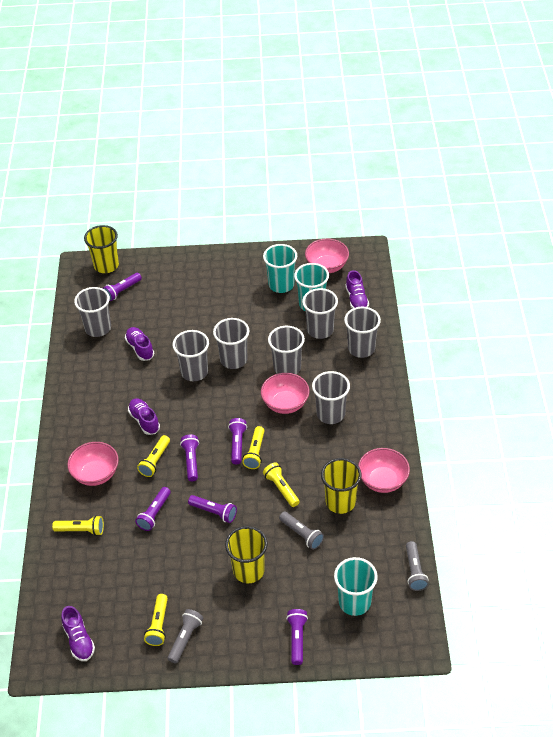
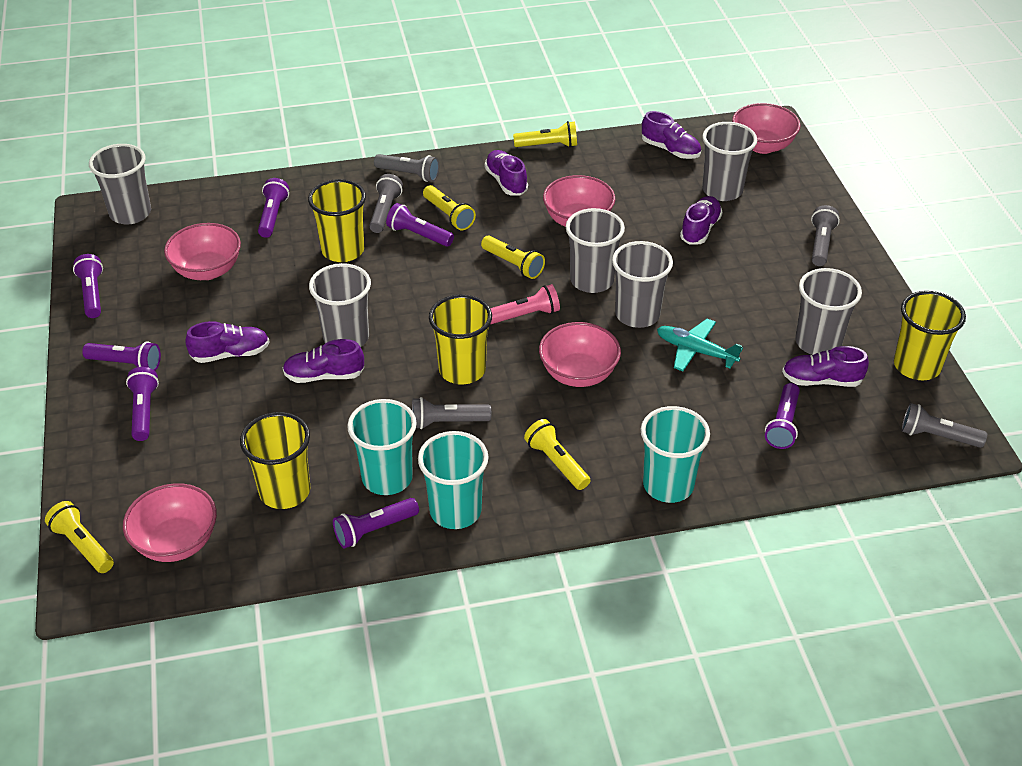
grey cup: 7 -> 6
grey flashlight: 3 -> 5
pink bowl: 4 -> 5
pink flashlight: 0 -> 1
purple flashlight: 6 -> 7
purple shoe: 4 -> 6
turquoise plane: 0 -> 1
yellow cup: 3 -> 4

